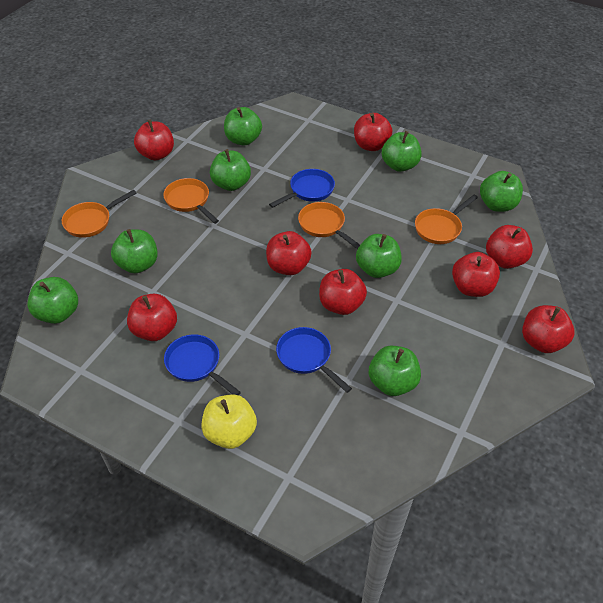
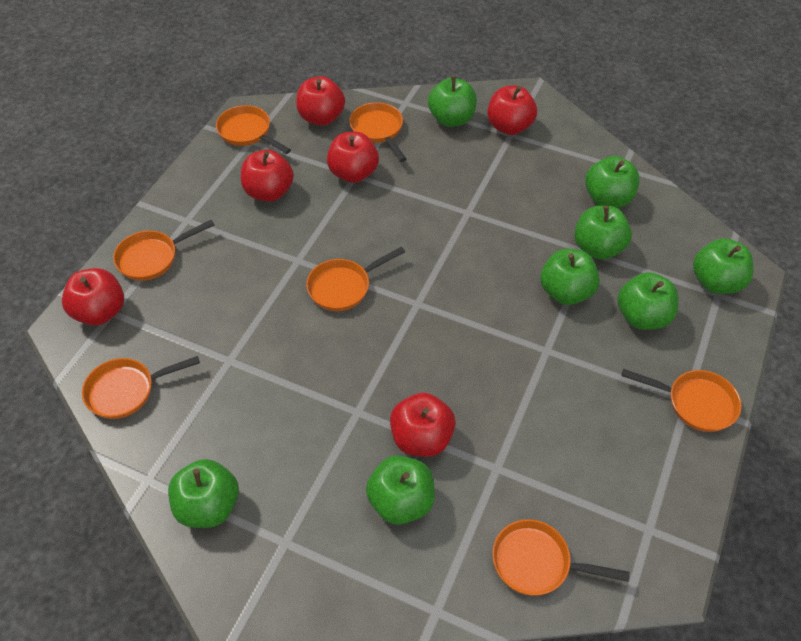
blue pan: 3 -> 0
orange pan: 4 -> 7
red apple: 8 -> 6
yellow apple: 1 -> 0

